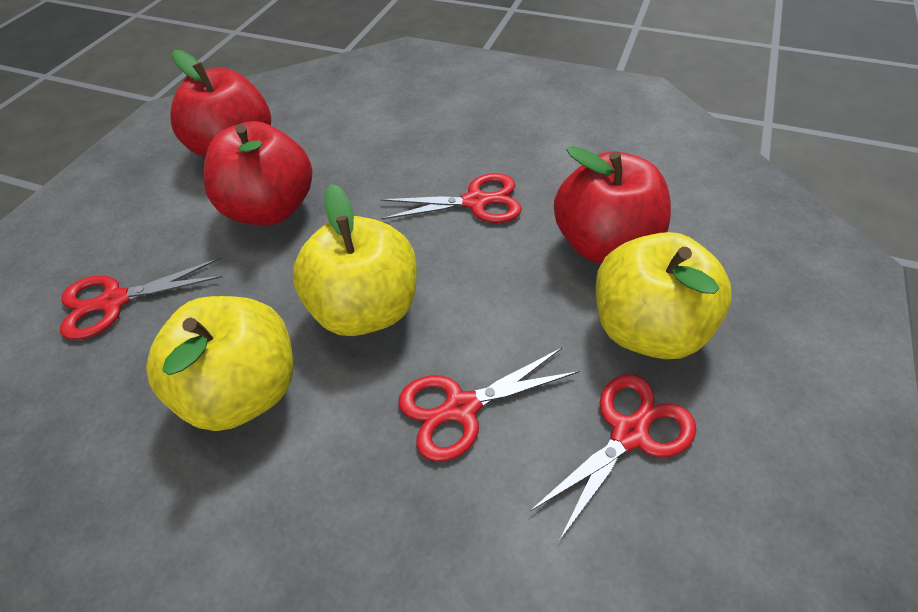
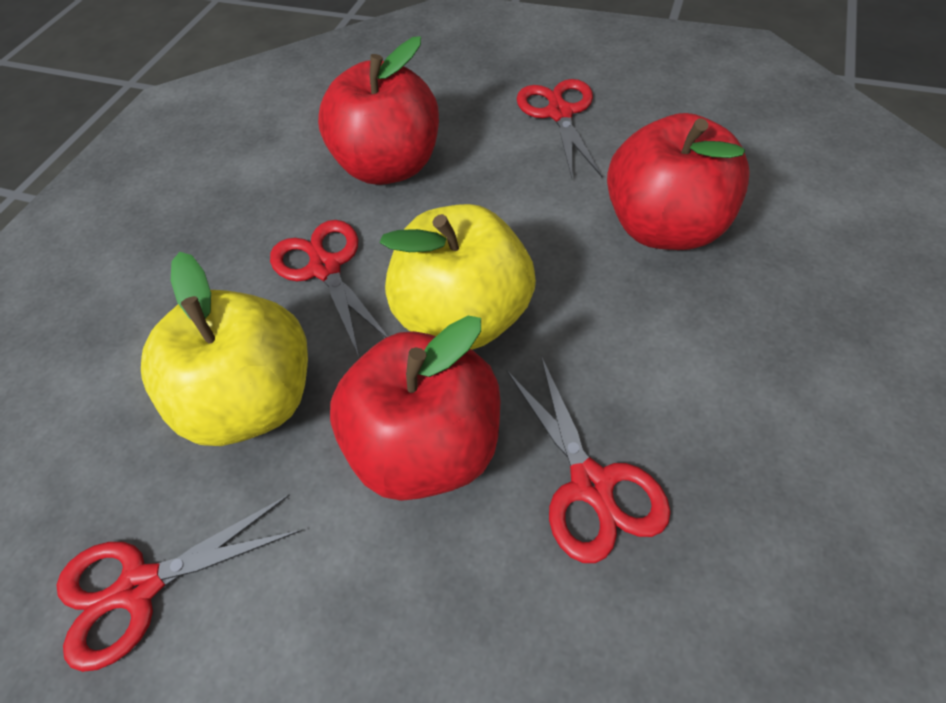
yellow apple: 3 -> 2

